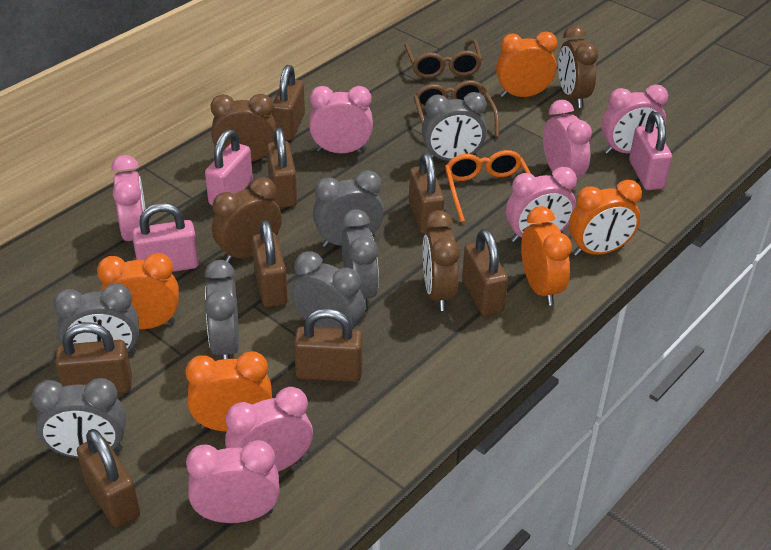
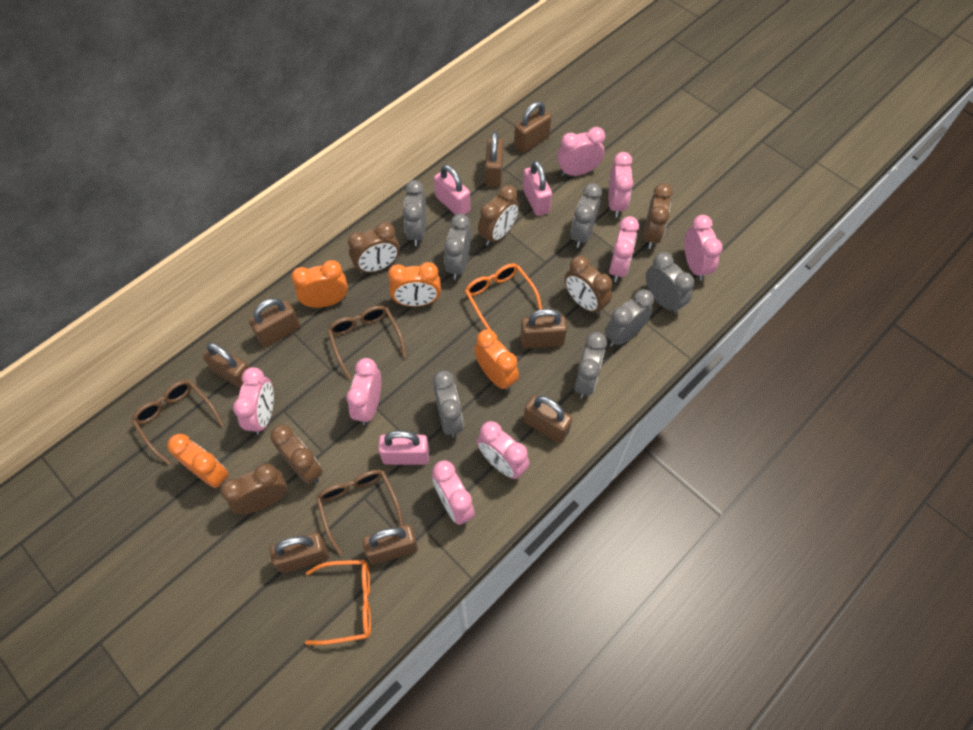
brown clock: 4 -> 6
brown glasses: 2 -> 3
orange clock: 5 -> 4
orange glasses: 1 -> 2
pink clock: 7 -> 8

